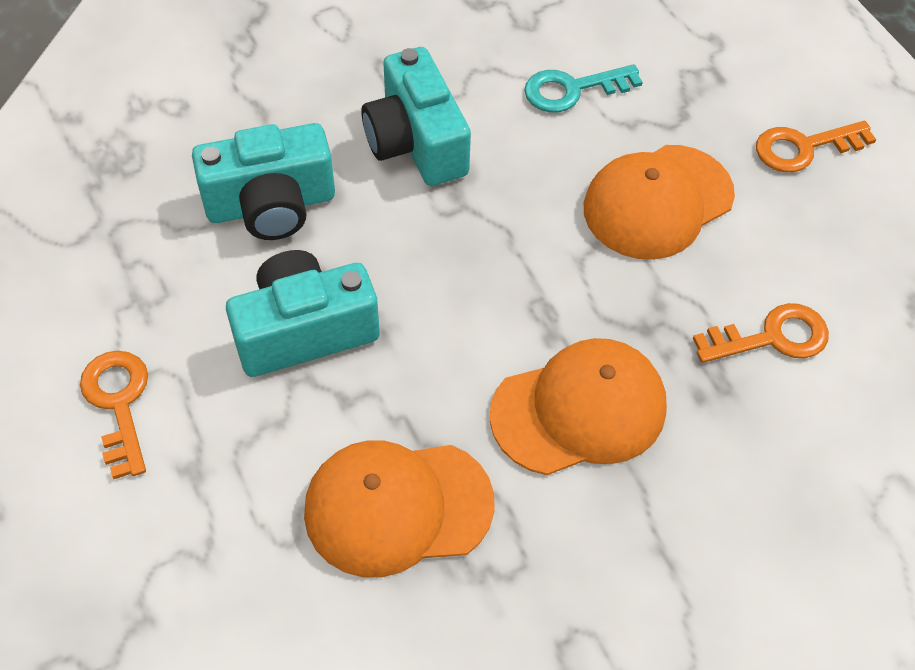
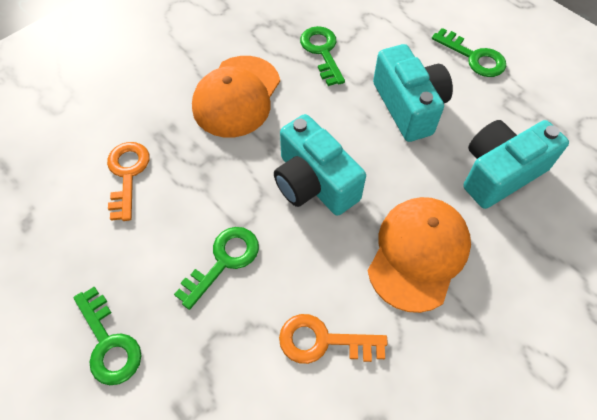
green key: 0 -> 4
orange cap: 3 -> 2
orange key: 3 -> 2
turquoise key: 1 -> 0

